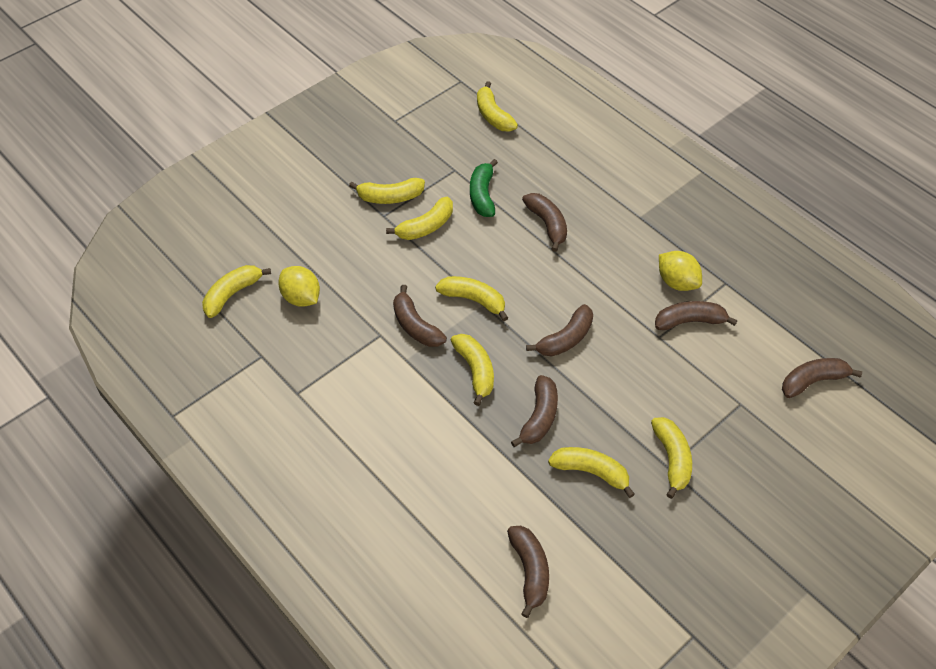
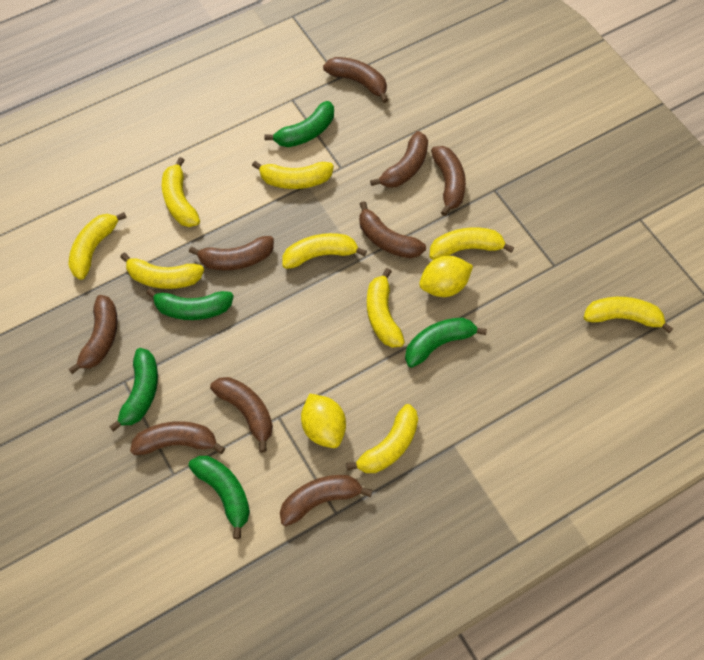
brown banana: 7 -> 9
green banana: 1 -> 5
yellow banana: 8 -> 9

